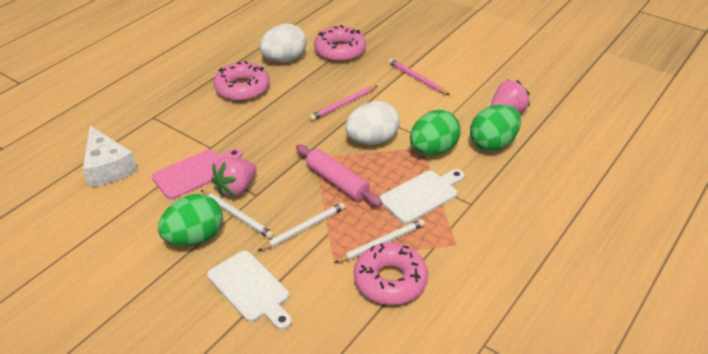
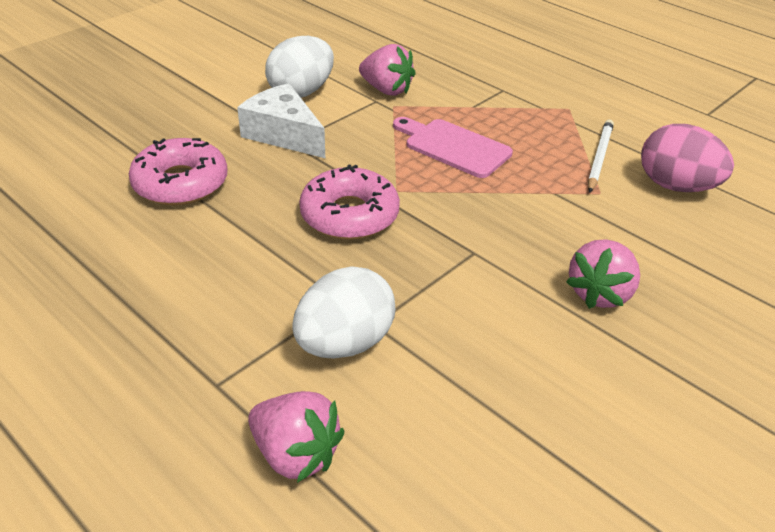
green egg: 3 -> 0
pink donut: 3 -> 2
pink egg: 0 -> 1
pink pencil: 2 -> 0
pink rolling pin: 1 -> 0
pink strawberry: 2 -> 3
white cutting board: 2 -> 0
white pencil: 3 -> 1

